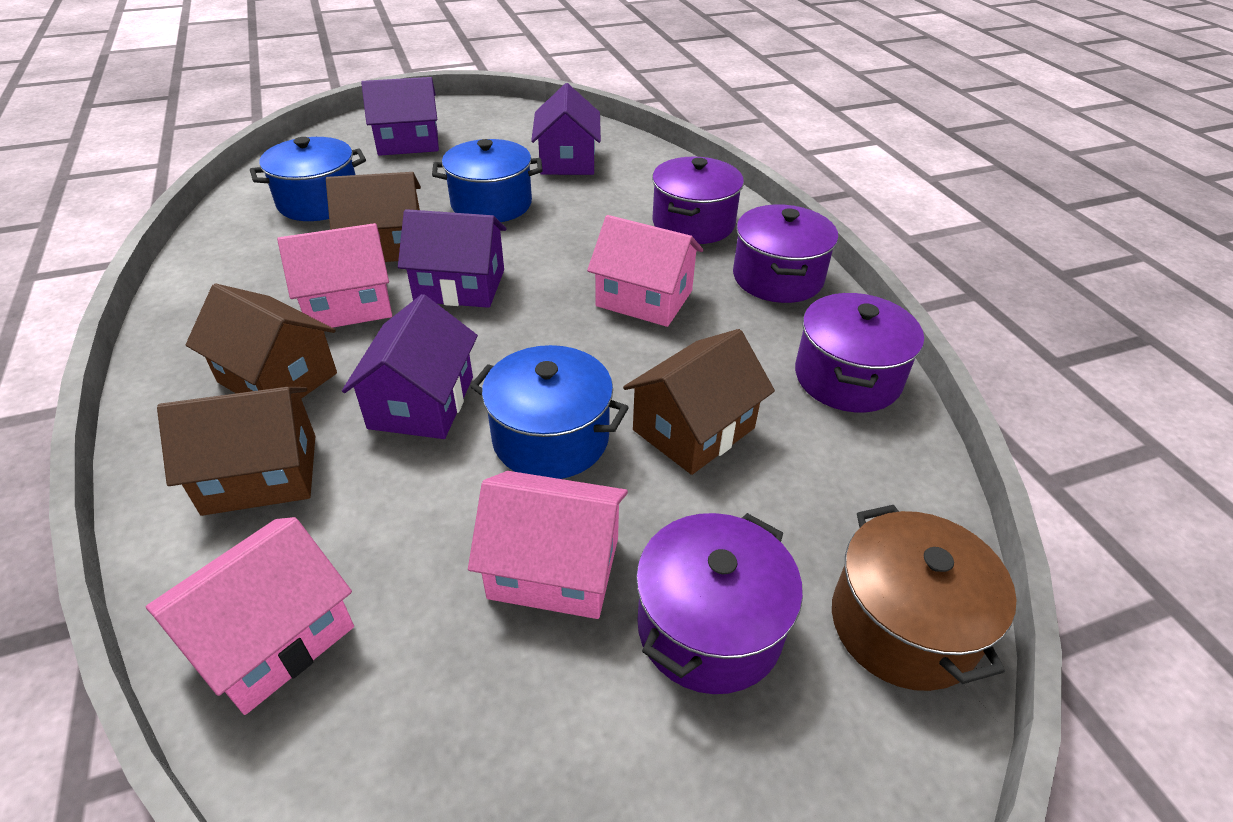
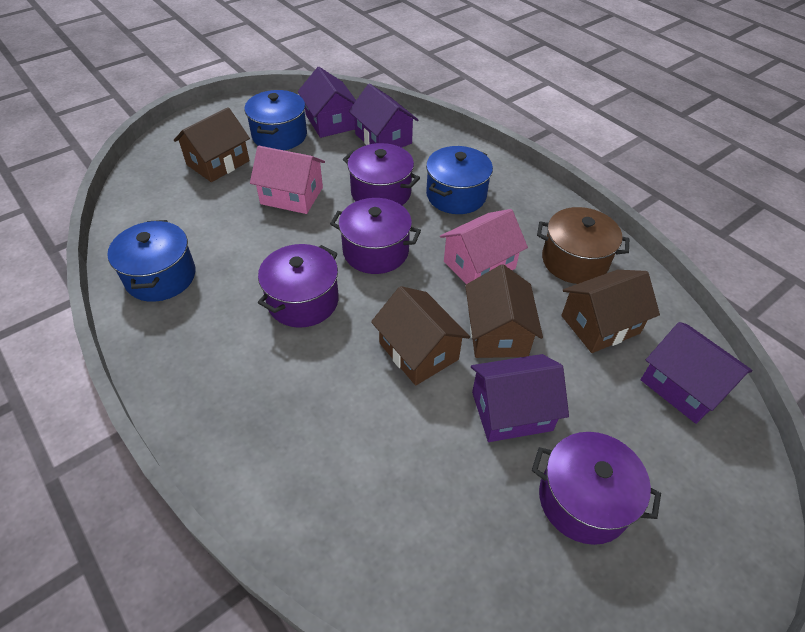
pink house: 4 -> 2

